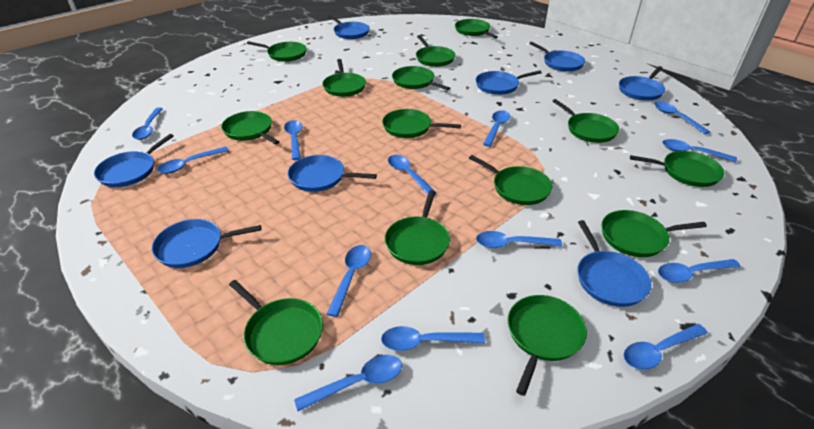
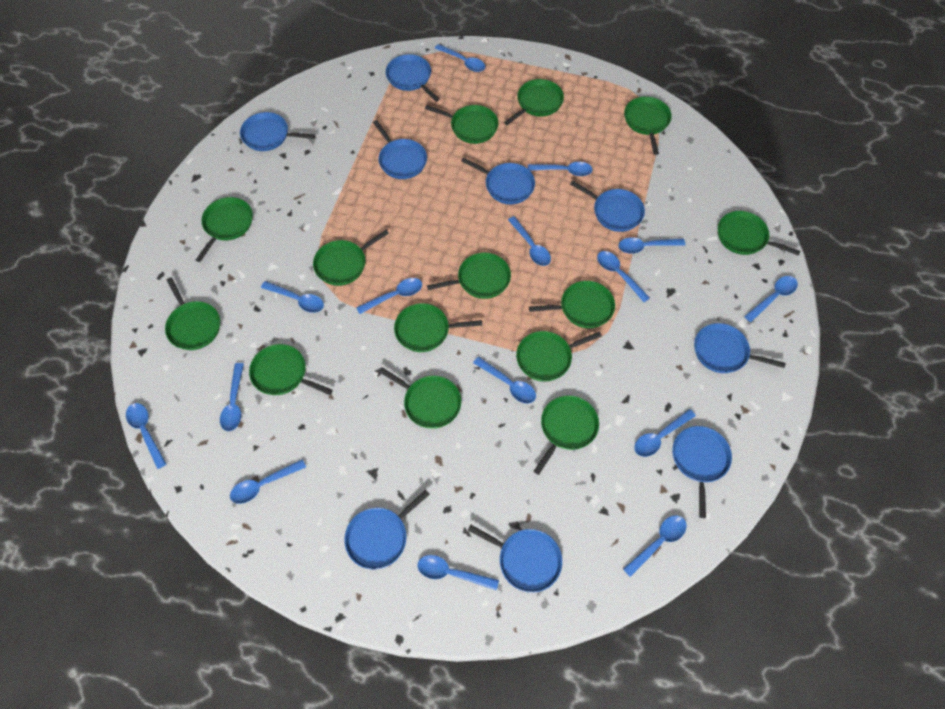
blue pan: 8 -> 9
blue spoon: 13 -> 15

